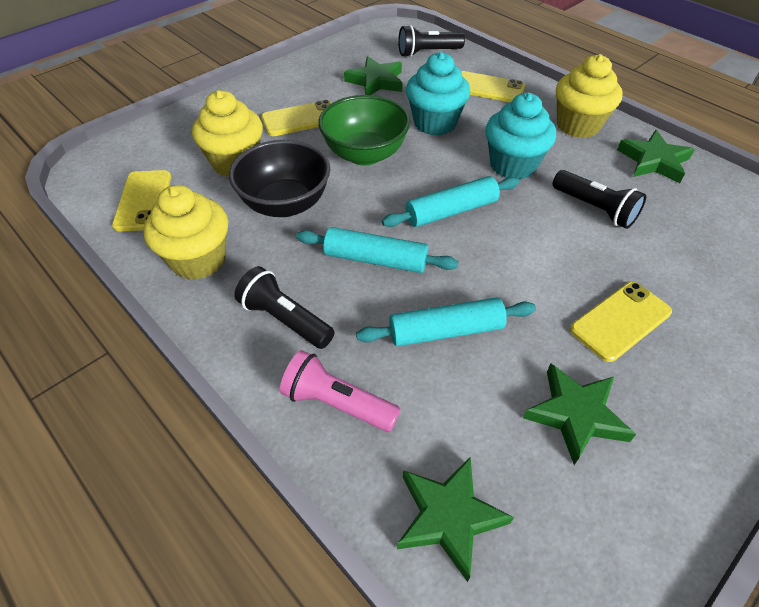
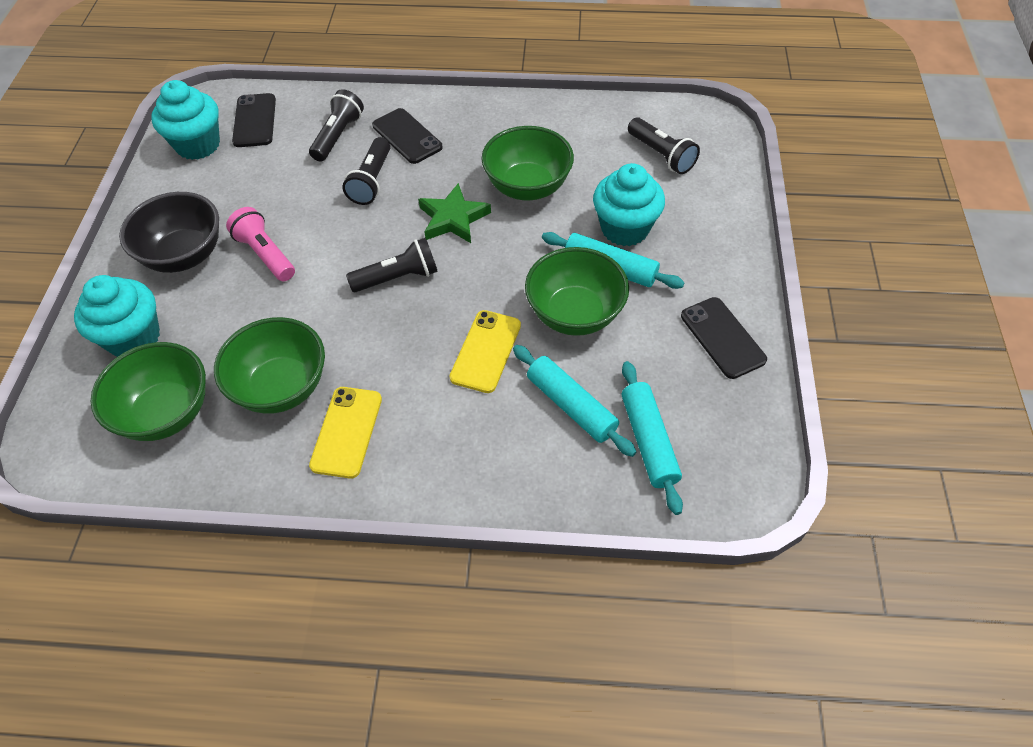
black flashlight: 3 -> 4
black phone: 0 -> 3
green bowl: 1 -> 4
green star: 4 -> 1
turquoise cupcake: 2 -> 3
yellow cupcake: 3 -> 0
yellow phone: 4 -> 2

